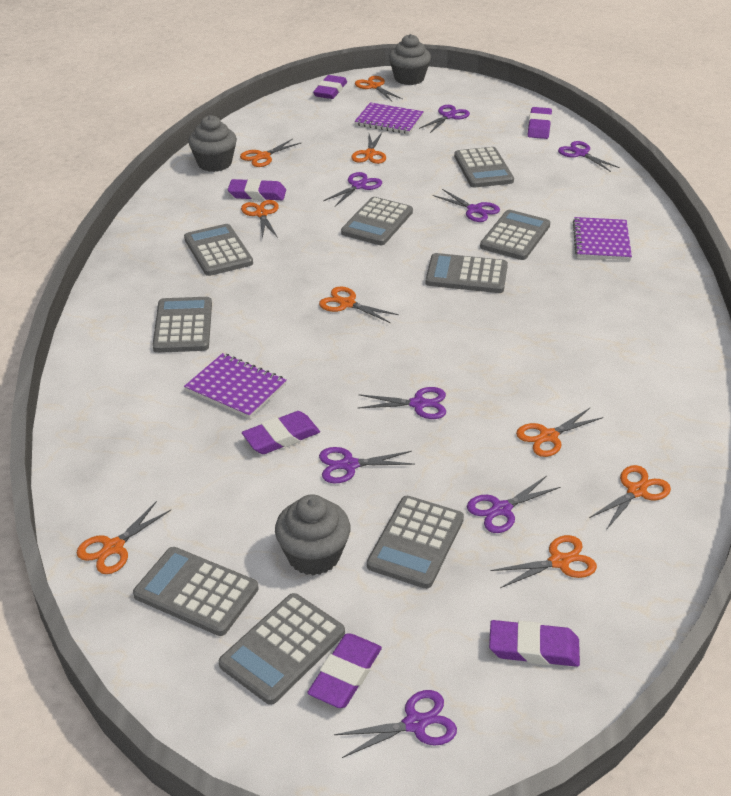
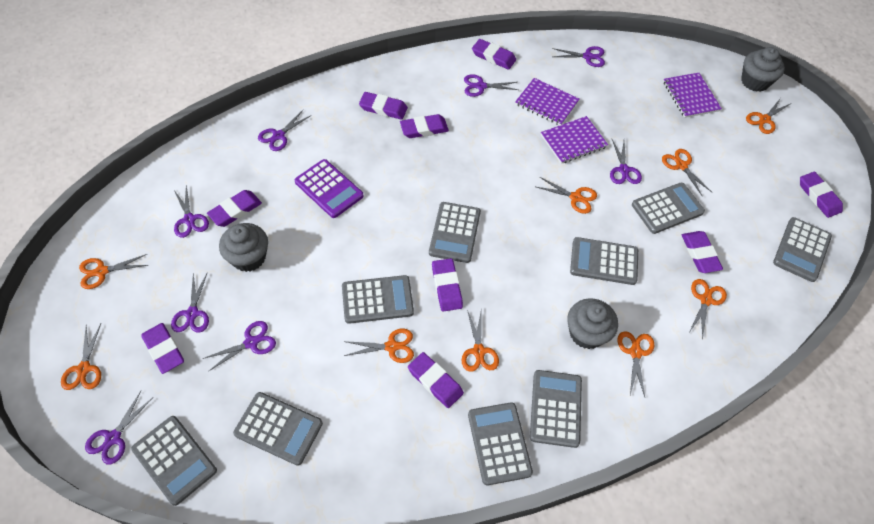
purple calculator: 0 -> 1
purple eraser: 6 -> 9

